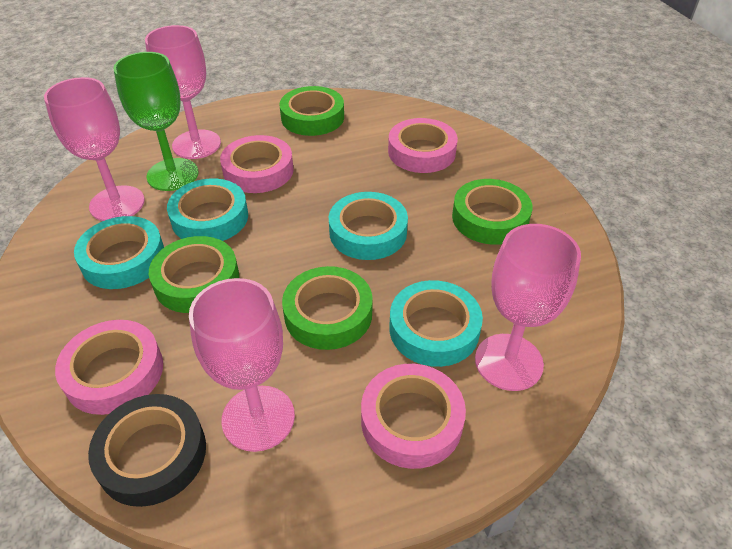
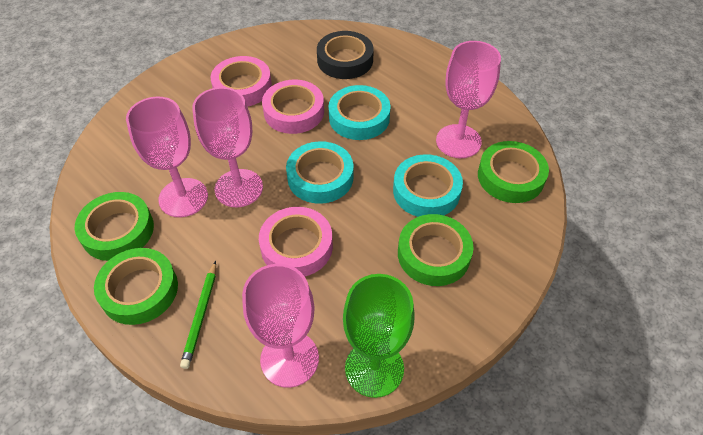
green pencil: 0 -> 1
pink tape: 4 -> 3
turquoise tape: 4 -> 3

